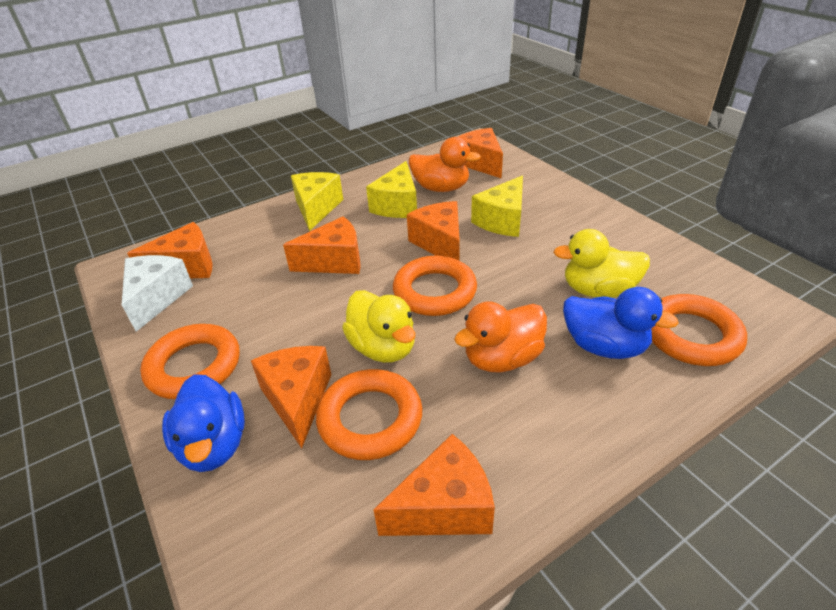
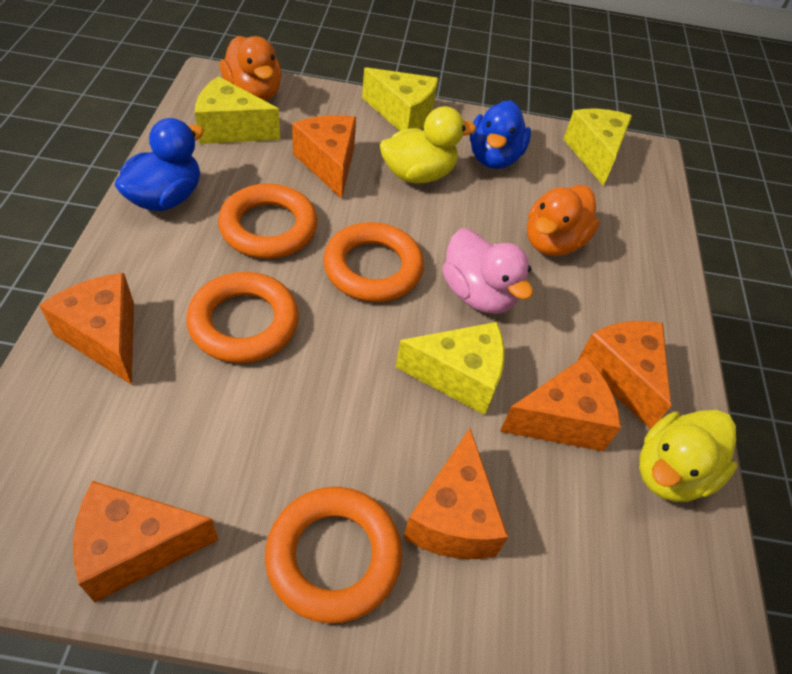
pink duck: 0 -> 1
white cheese: 1 -> 0
yellow cheese: 3 -> 4

